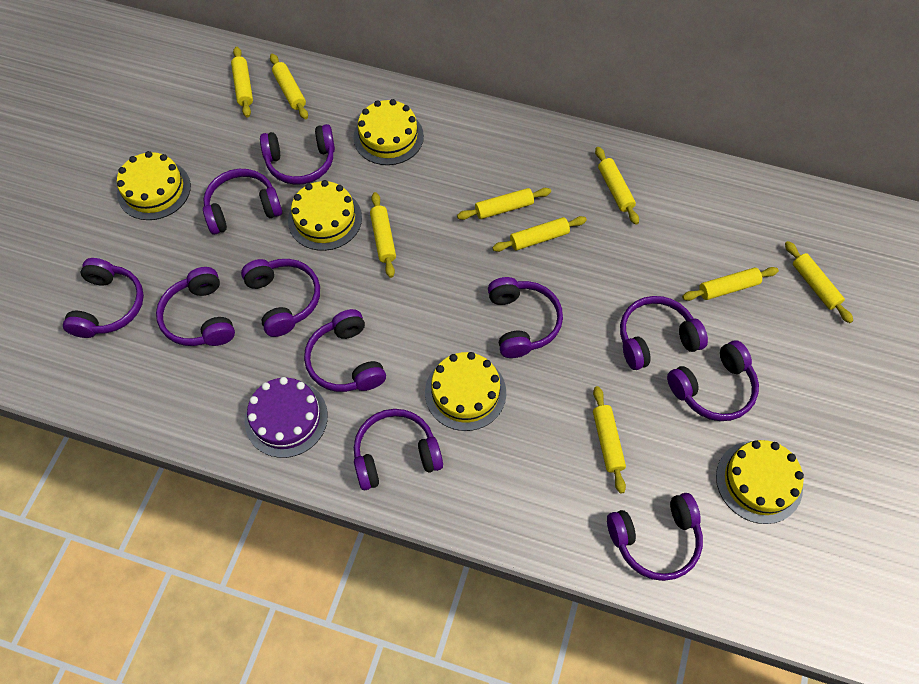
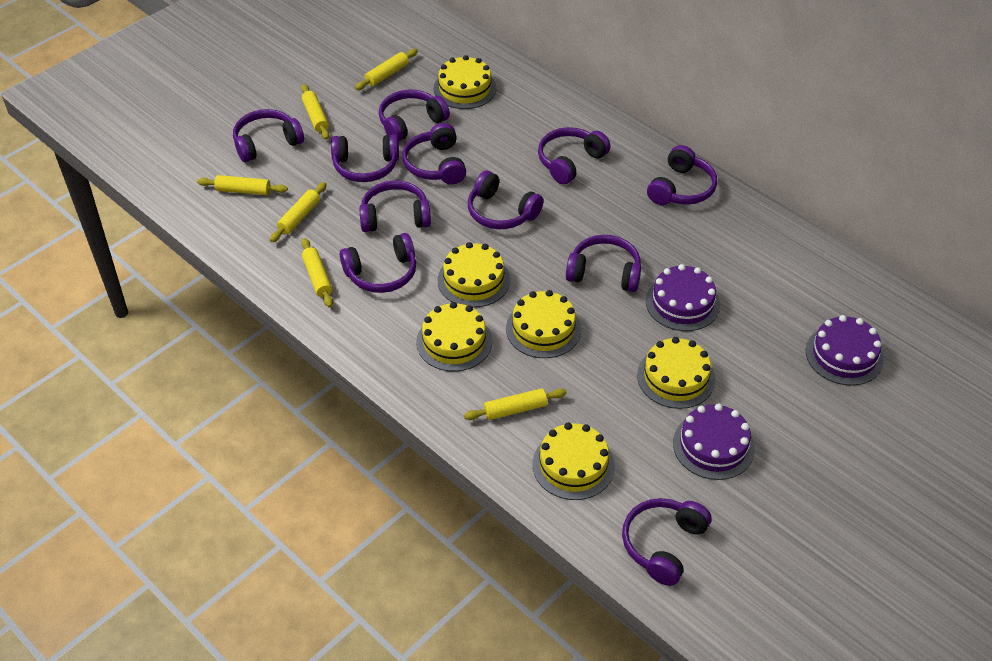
purple cake: 1 -> 3
yellow cake: 5 -> 6
yellow rolling pin: 9 -> 6

